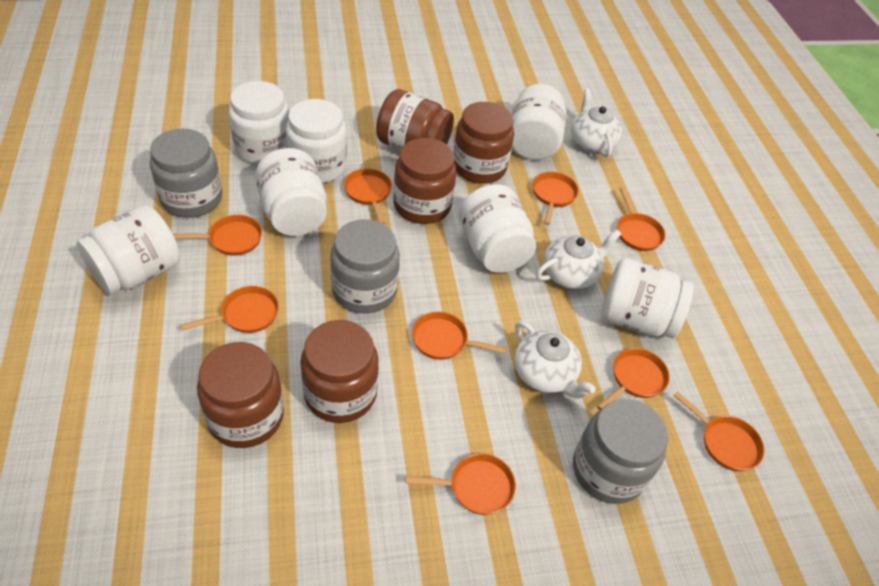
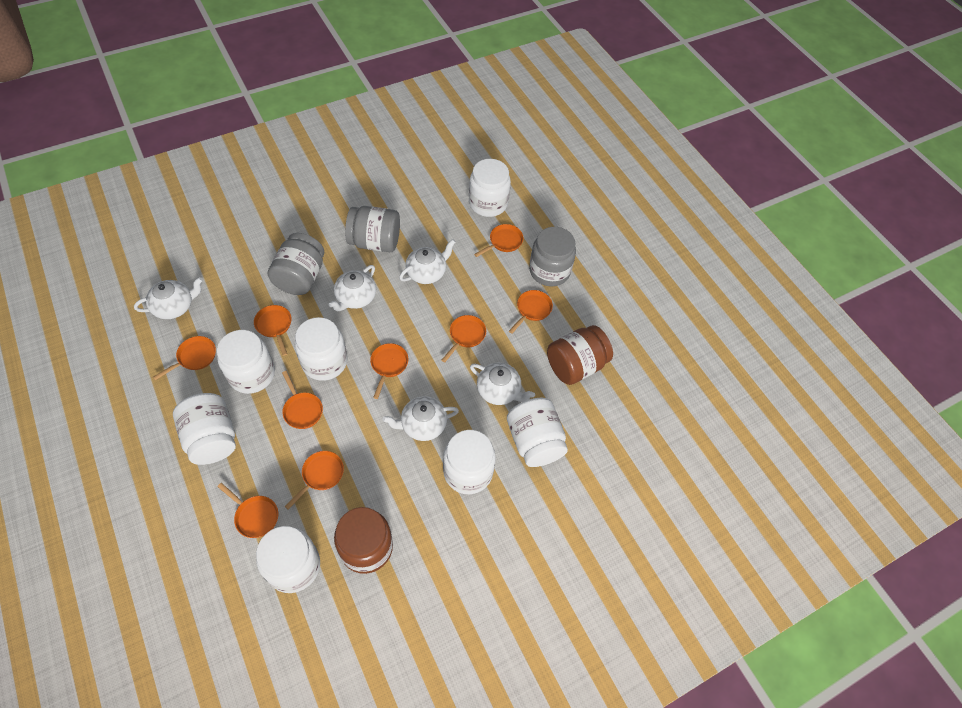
brown jar: 5 -> 2
white teapot: 3 -> 5

